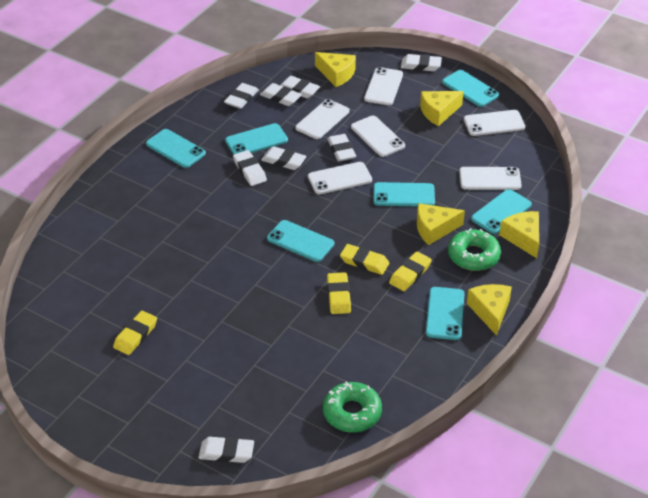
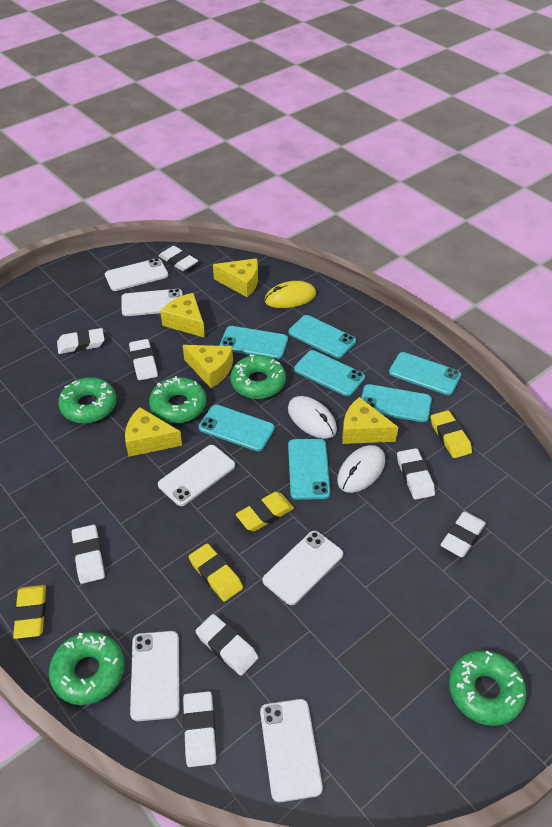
green donut: 2 -> 5
white mouse: 0 -> 2
yellow mouse: 0 -> 1

